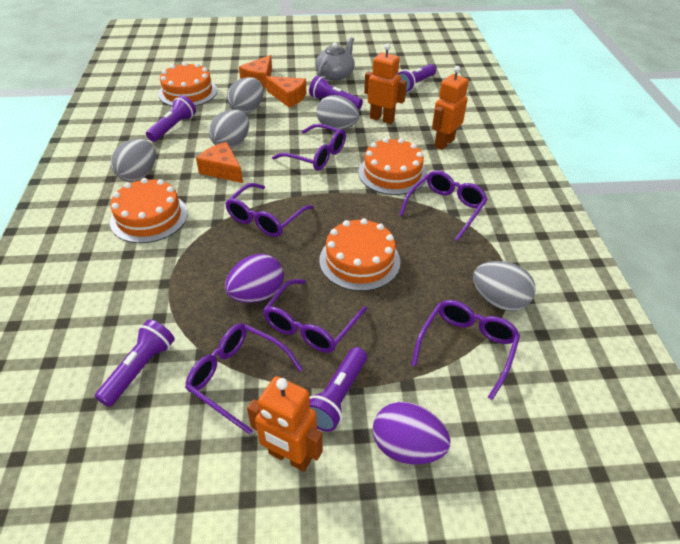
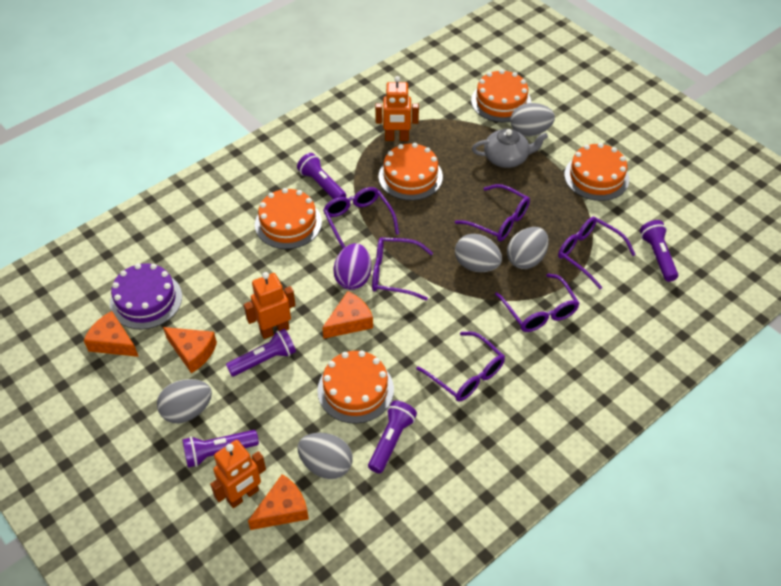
orange cake: 4 -> 5
orange cheese: 3 -> 4
purple cake: 0 -> 1
purple egg: 2 -> 1

